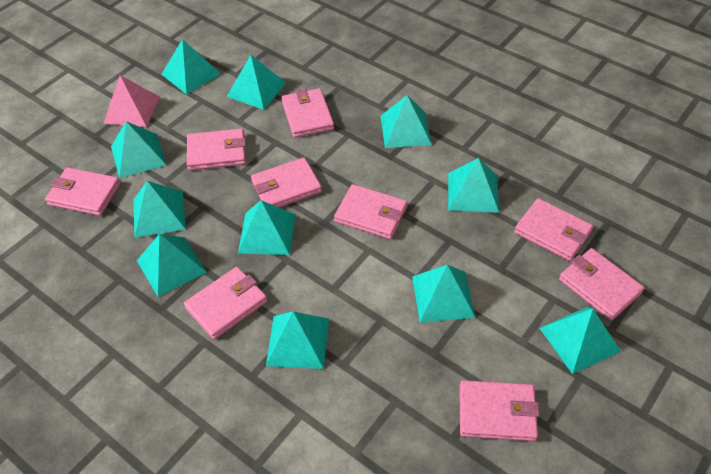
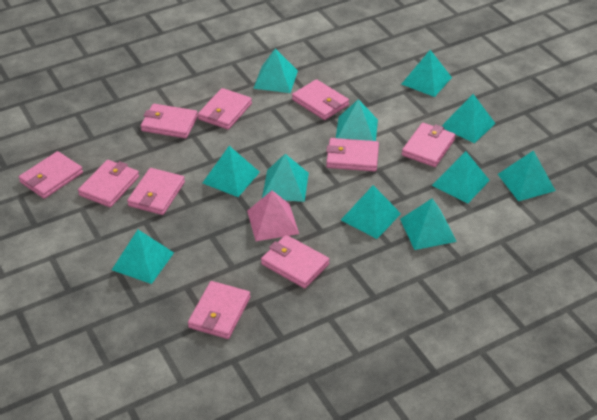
pink wallet: 9 -> 10

